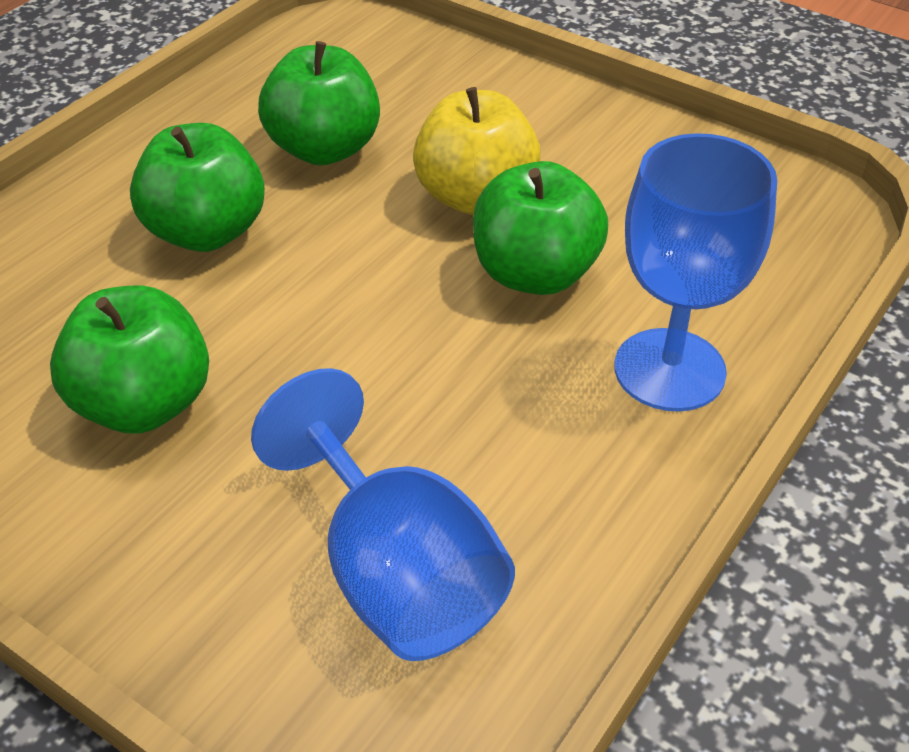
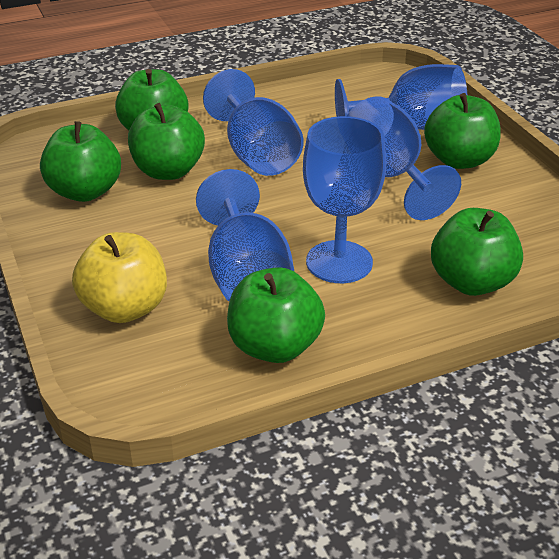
blue goblet: 2 -> 5
green apple: 4 -> 6

